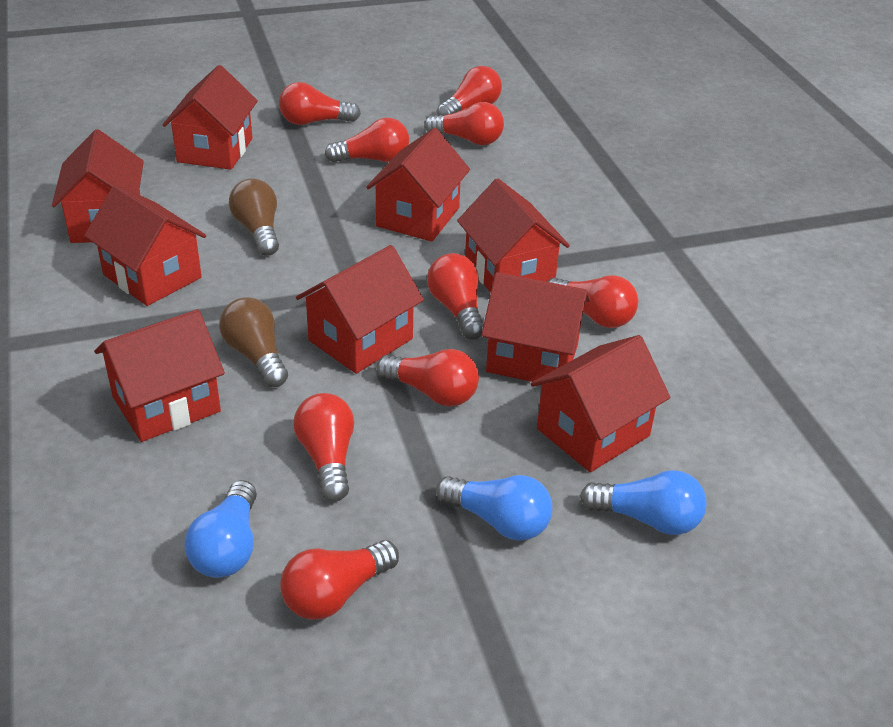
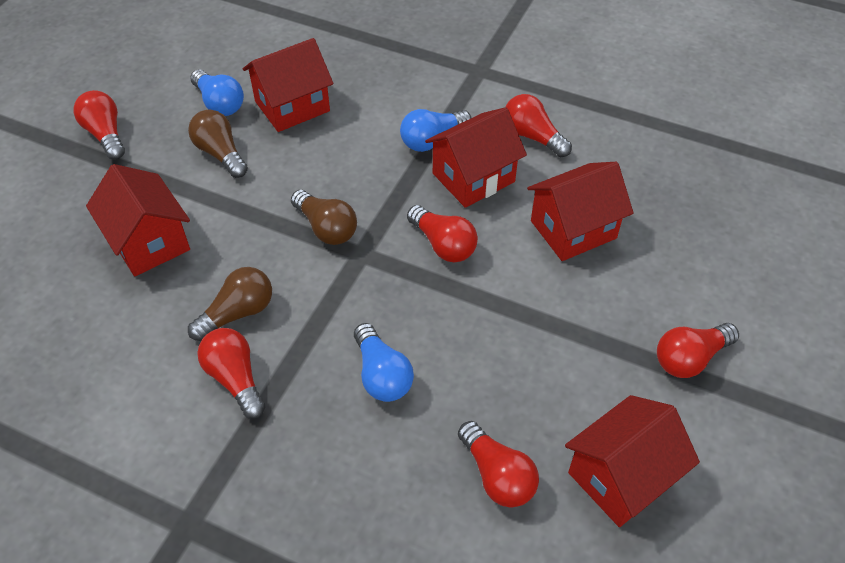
brown light bulb: 2 -> 3
red house: 9 -> 5
red light bulb: 9 -> 6

